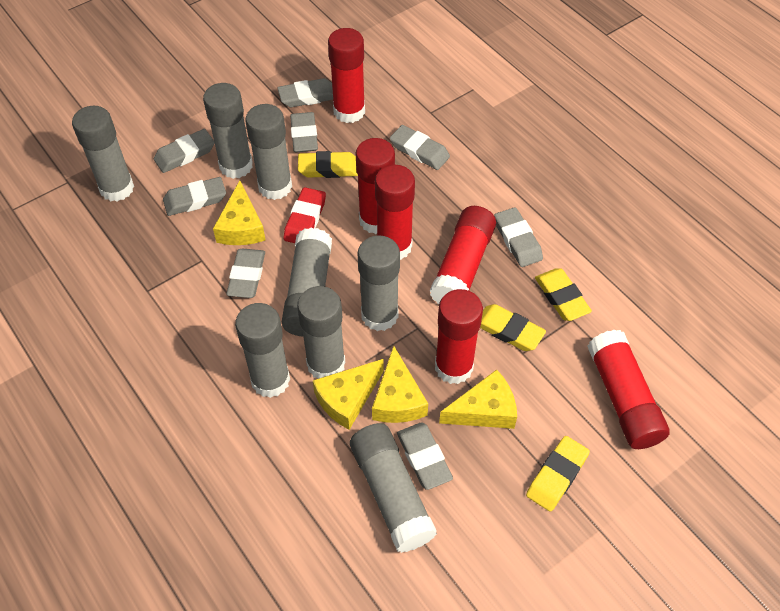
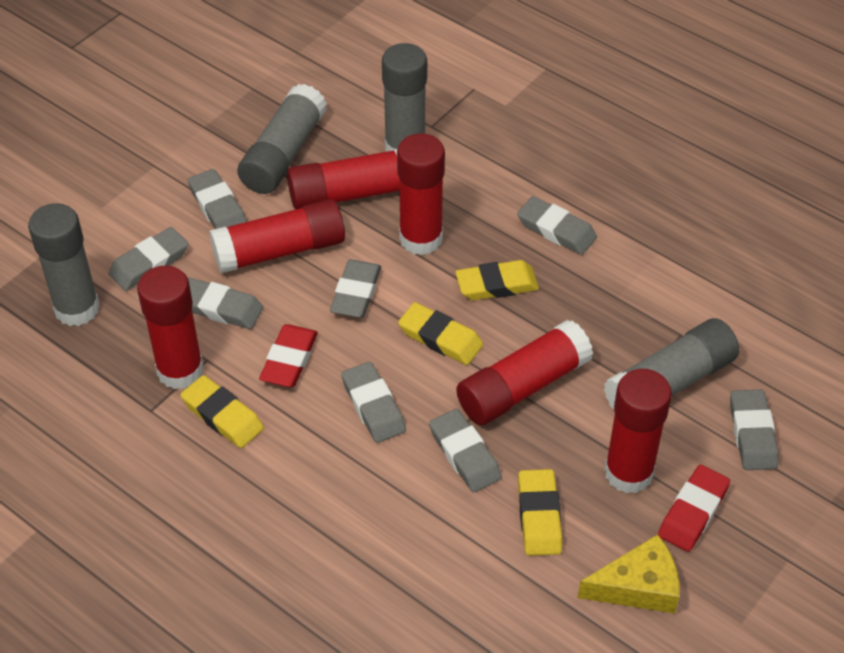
grey glue stick: 8 -> 4
red eraser: 1 -> 2
yellow cheese: 4 -> 1

